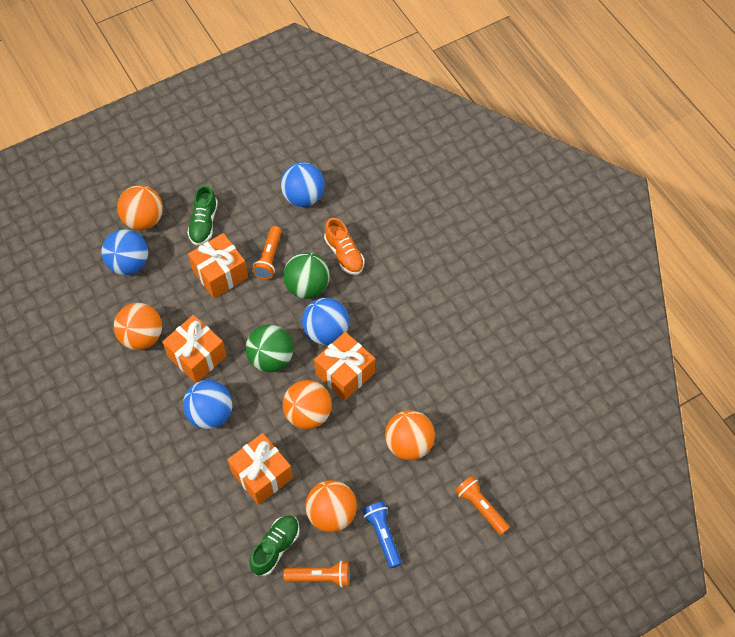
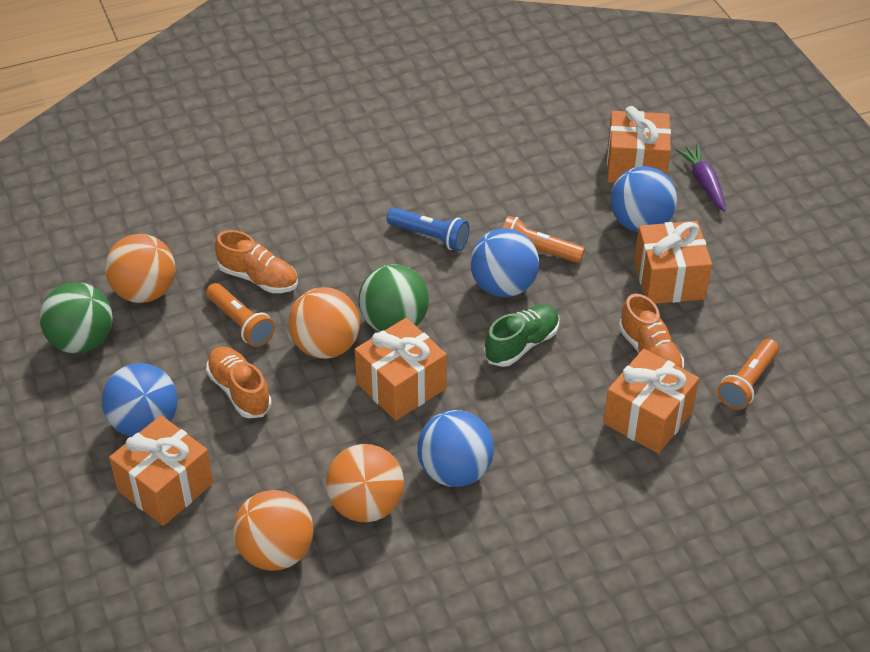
green shoe: 2 -> 1
orange ball: 5 -> 4
orange gift: 4 -> 5
orange shoe: 1 -> 3
purple carrot: 0 -> 1

